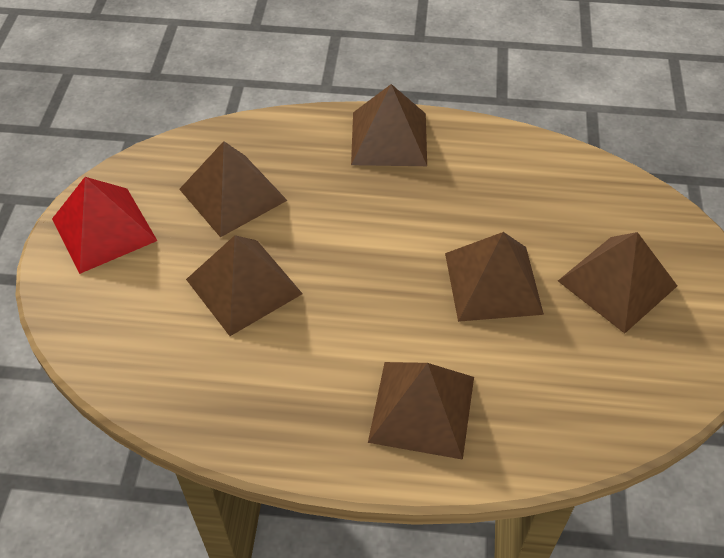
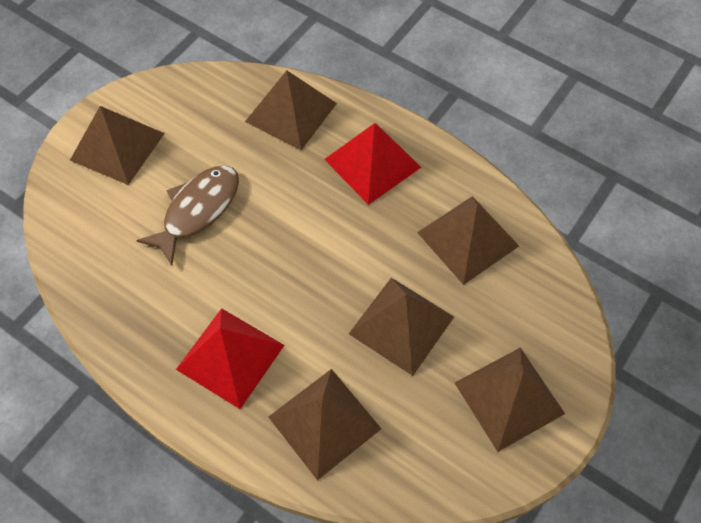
brown fish: 0 -> 1
red pyramid: 1 -> 2

